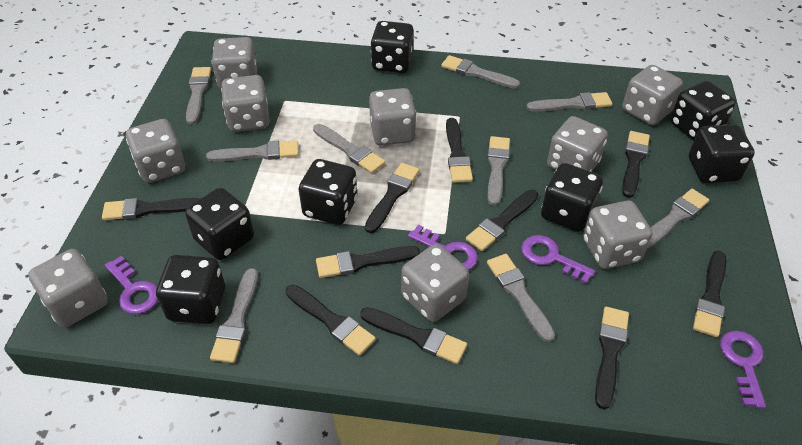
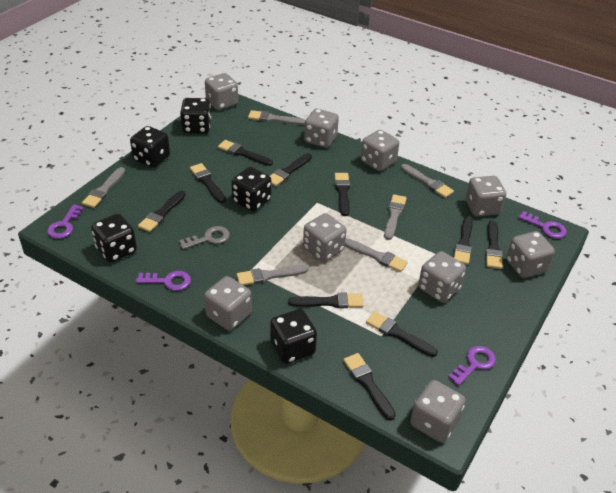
black dice: 7 -> 5
grey brush: 9 -> 6
grey key: 0 -> 1

